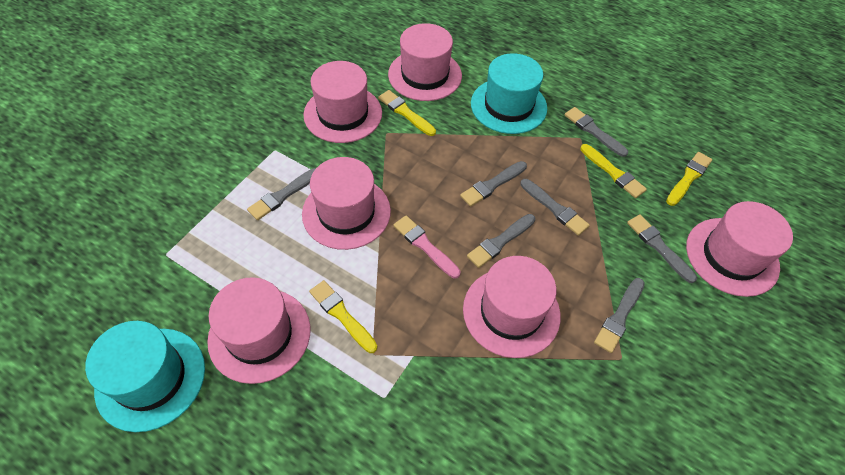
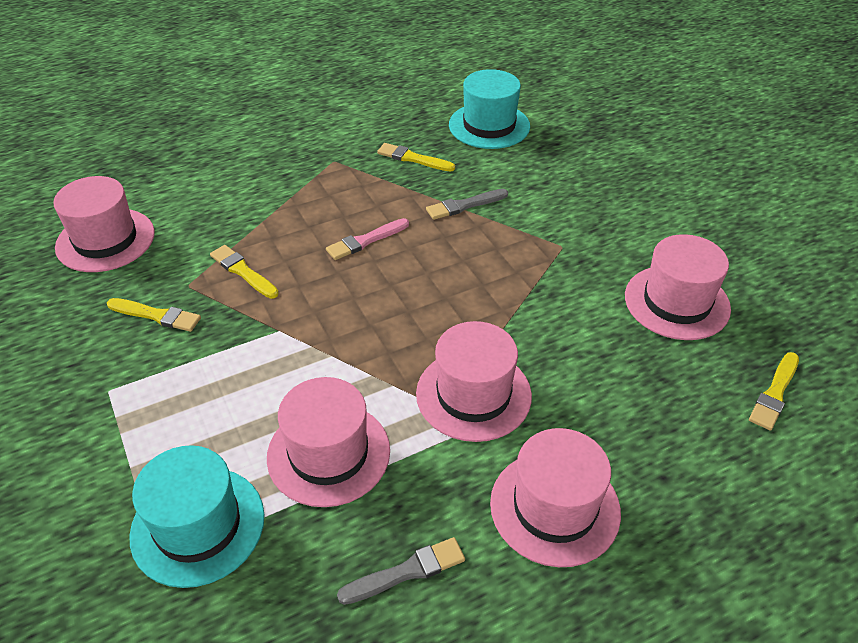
grey brush: 7 -> 2
pink hat: 6 -> 5

